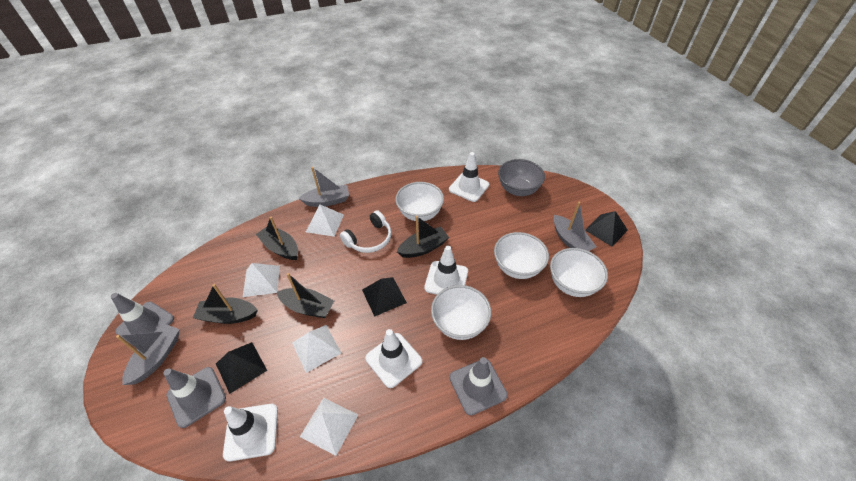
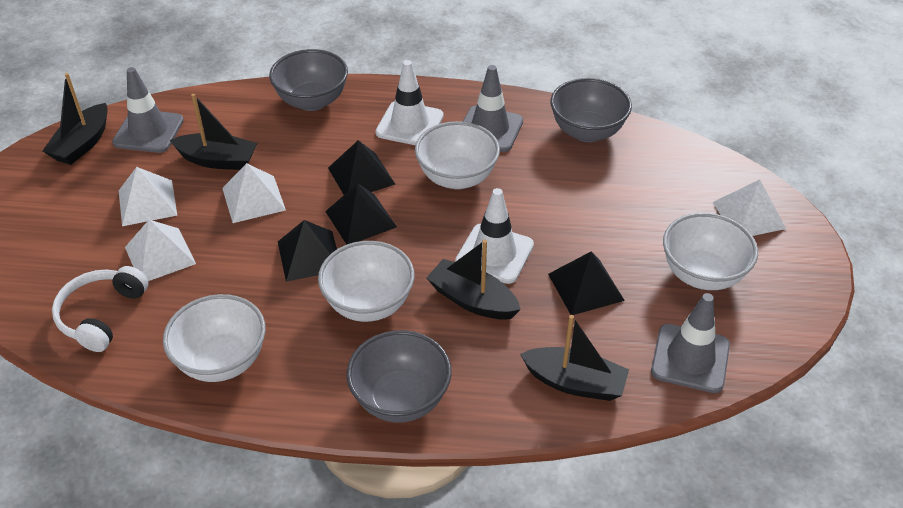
black pyramid: 3 -> 4
grey boat: 3 -> 0
grey bowl: 1 -> 3
white traffic cone: 4 -> 2

